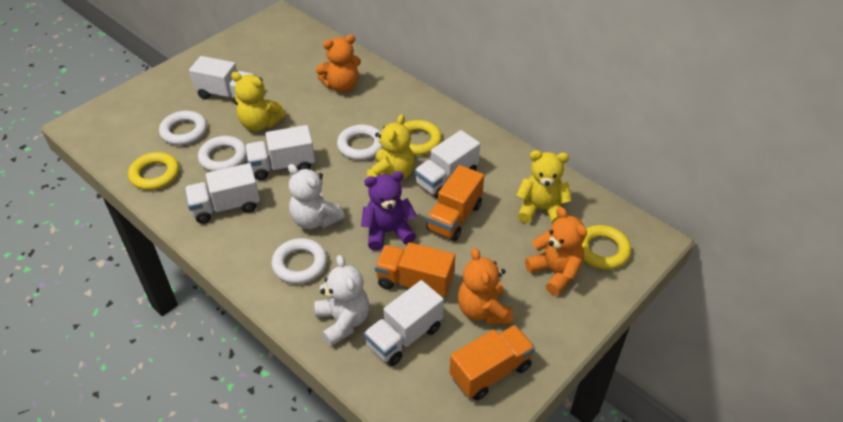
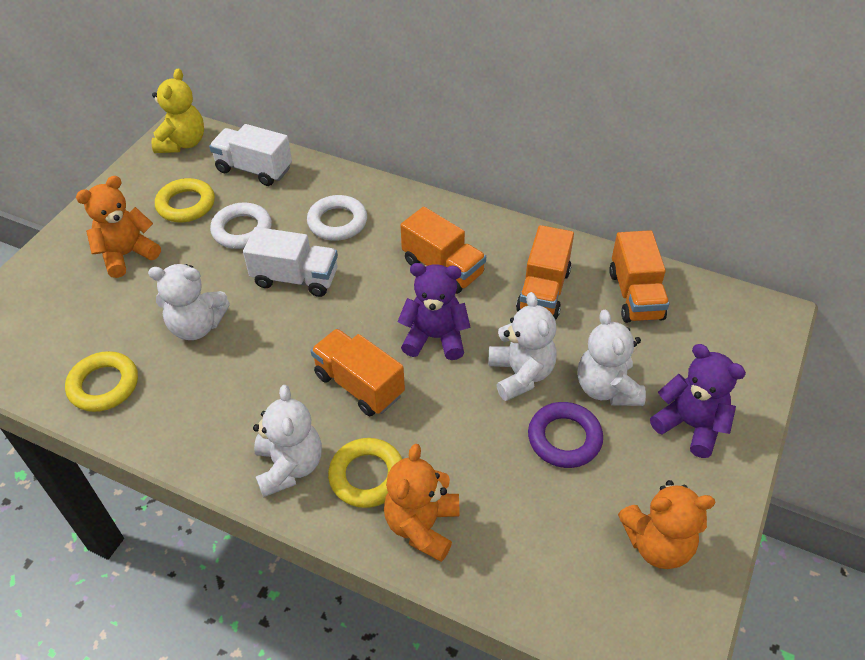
orange truck: 3 -> 4
purple ring: 0 -> 1
purple teddy bear: 1 -> 2
white ring: 4 -> 2
white teddy bear: 2 -> 4
white truck: 5 -> 2
yellow teddy bear: 3 -> 1

